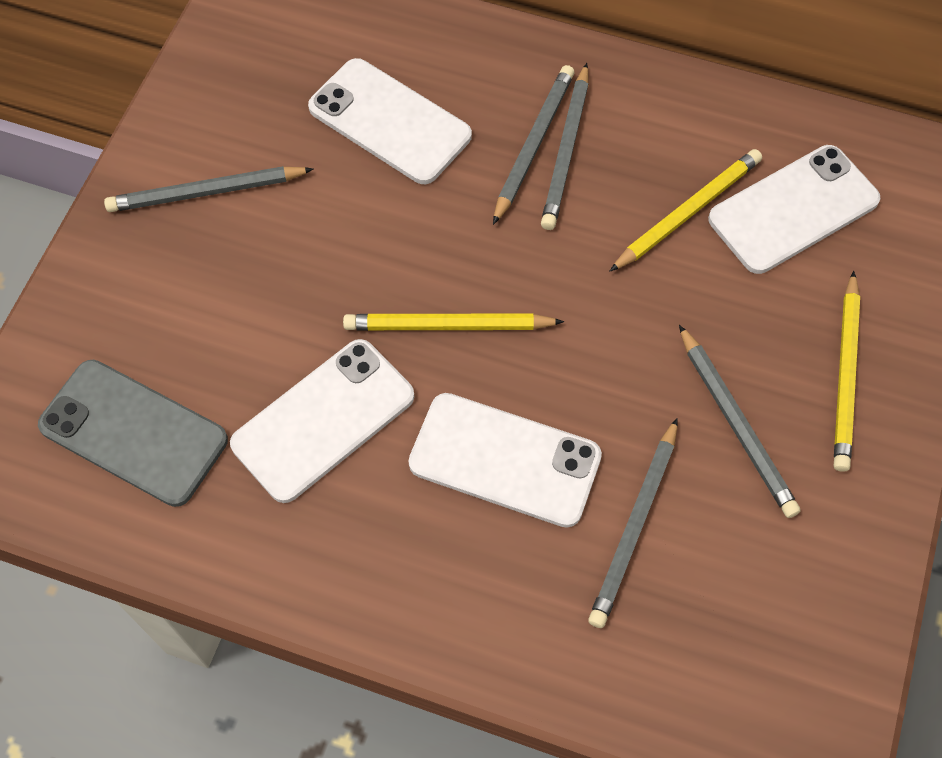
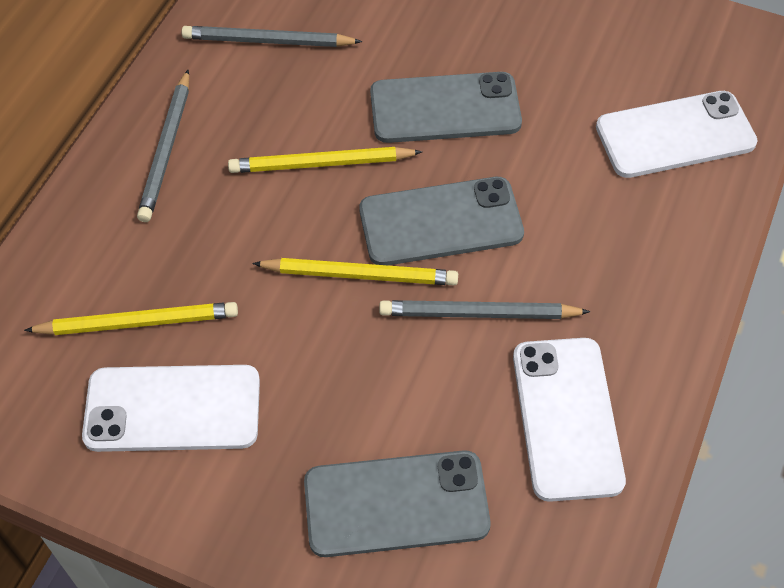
grey pencil: 5 -> 3
grey phone: 1 -> 3
white phone: 4 -> 3

